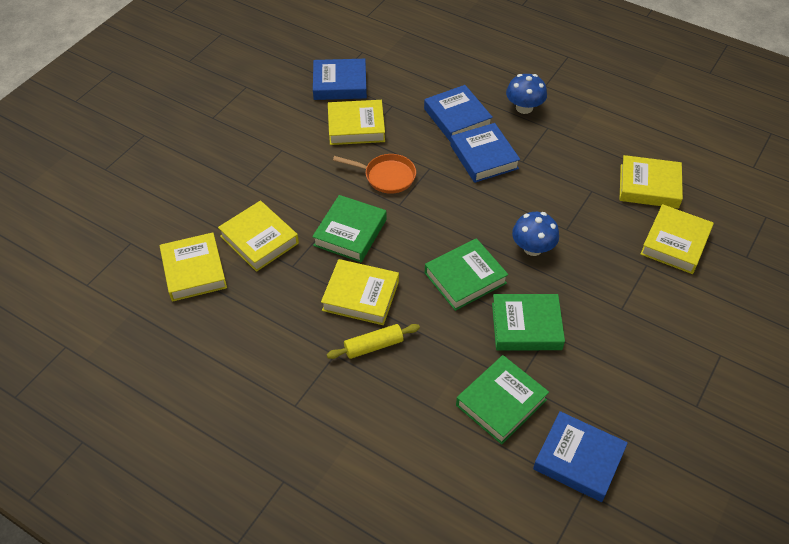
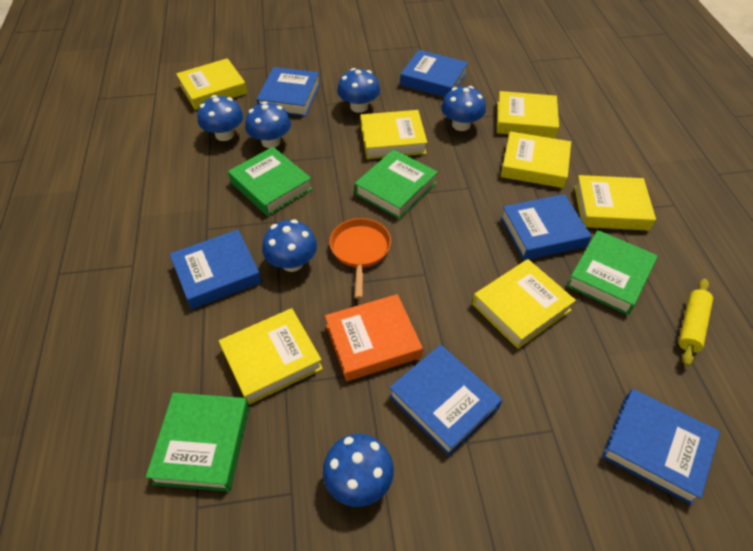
blue book: 4 -> 6
blue mushroom: 2 -> 6
orange book: 0 -> 1
yellow book: 6 -> 7

